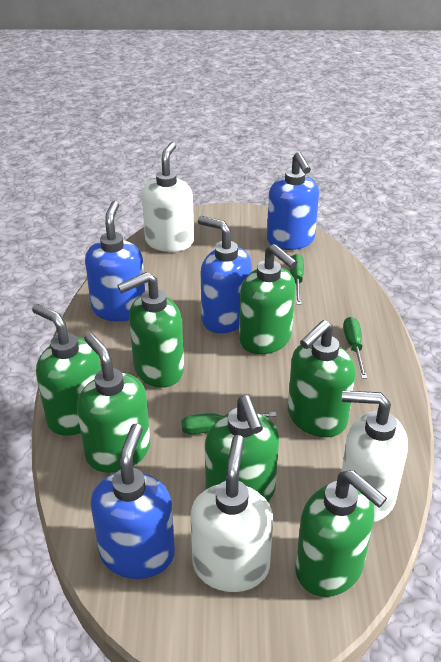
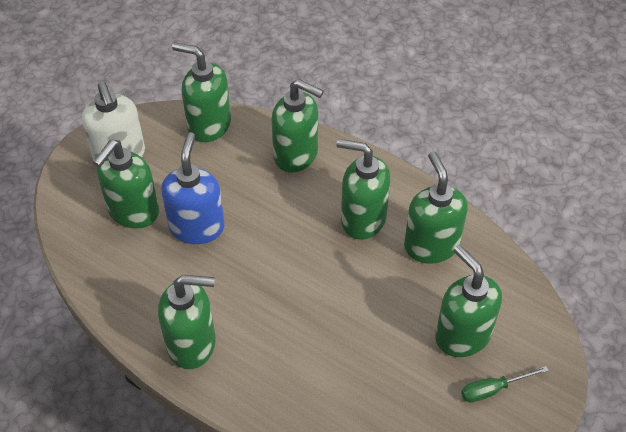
blue soap dispenser: 4 -> 1
green screwdriver: 3 -> 1
white soap dispenser: 3 -> 1

